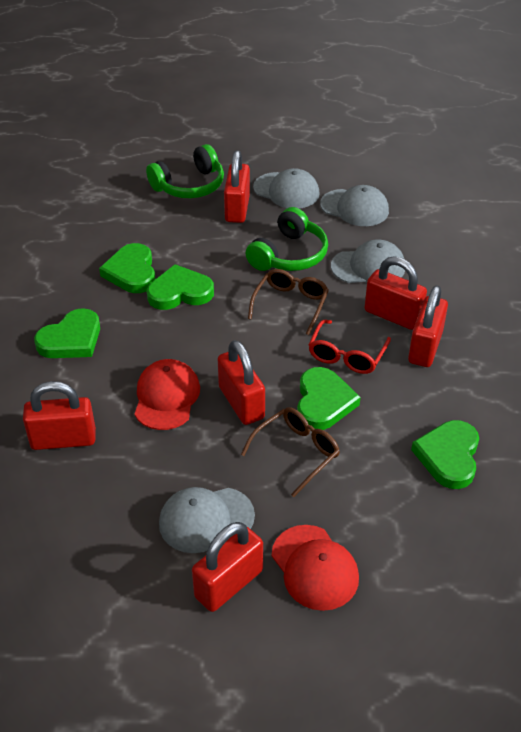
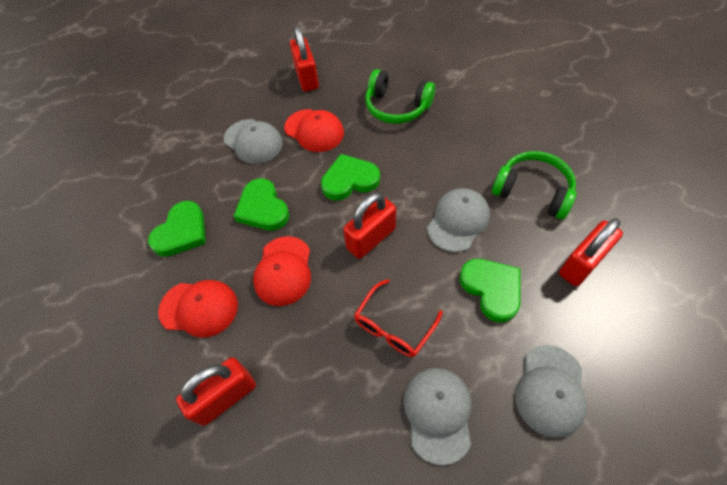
brown glasses: 2 -> 0
green heart: 5 -> 4
red cap: 2 -> 3
red padlock: 6 -> 4

